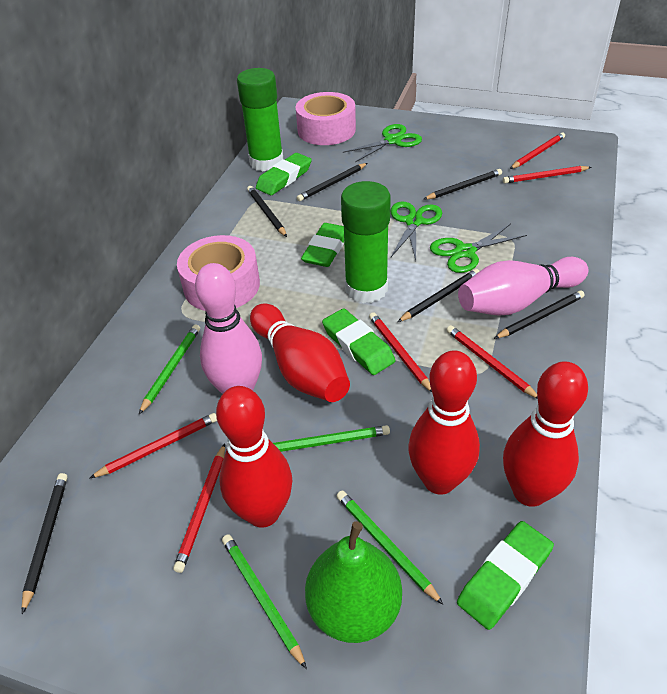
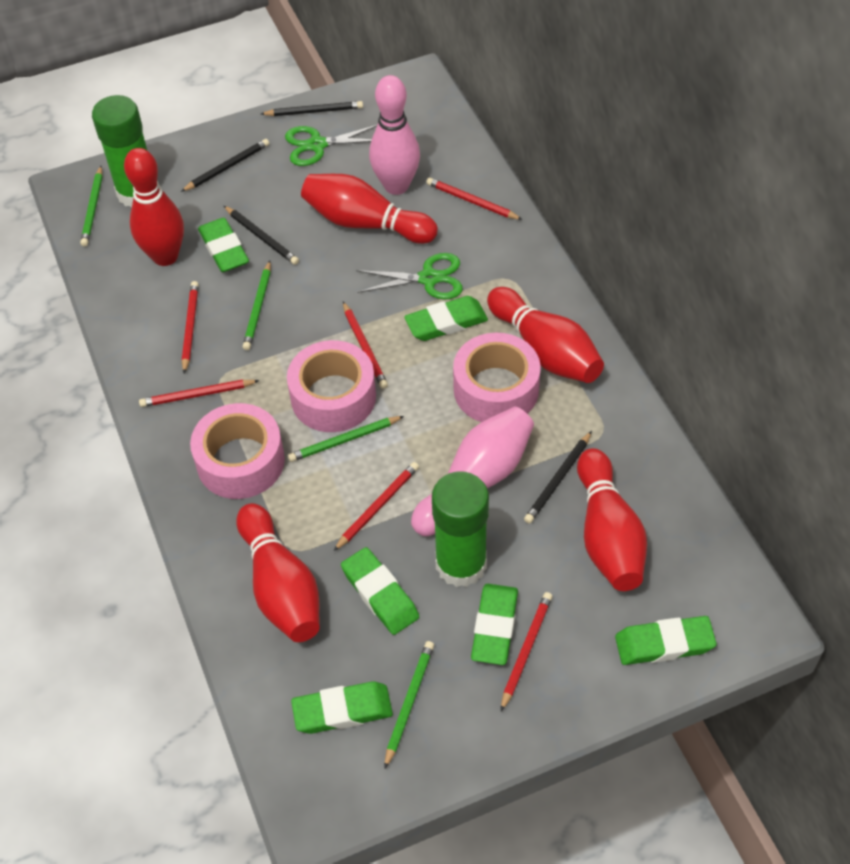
black pencil: 6 -> 4
green eraser: 4 -> 6
green pear: 1 -> 0
green scissors: 3 -> 2
pink tape: 2 -> 3
red bowling pin: 4 -> 5

